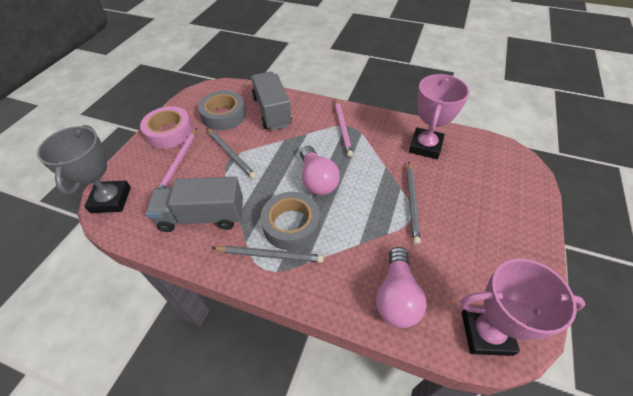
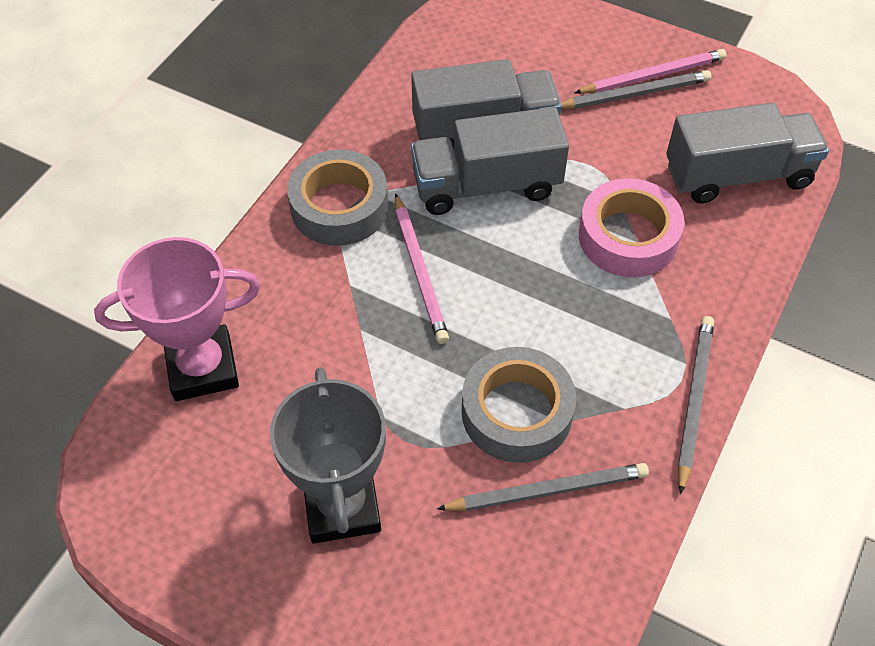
grey truck: 2 -> 3
pink light bulb: 2 -> 0
pink trophy: 2 -> 1

